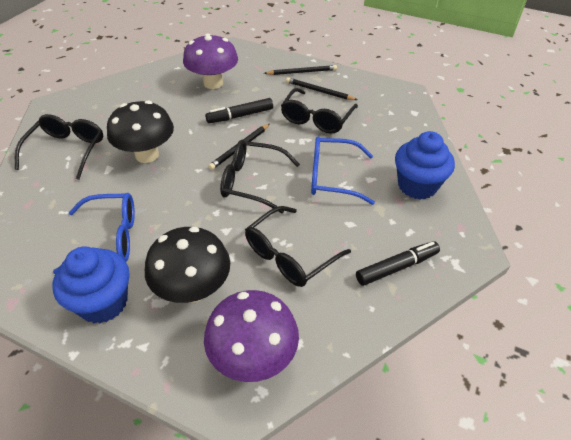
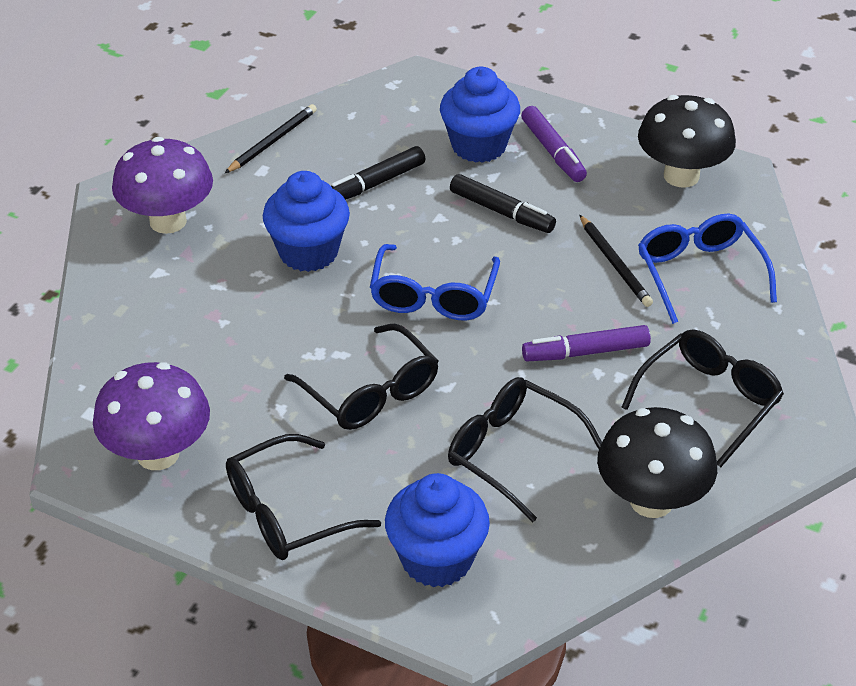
black pencil: 3 -> 2
blue cupcake: 2 -> 3
purple marker: 0 -> 2

